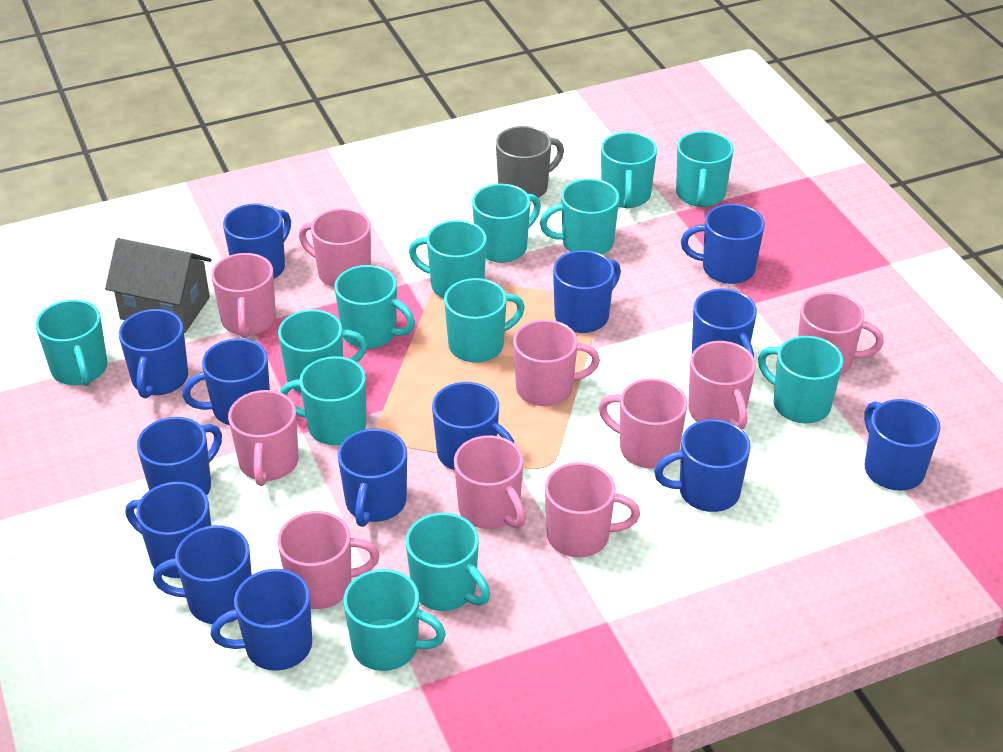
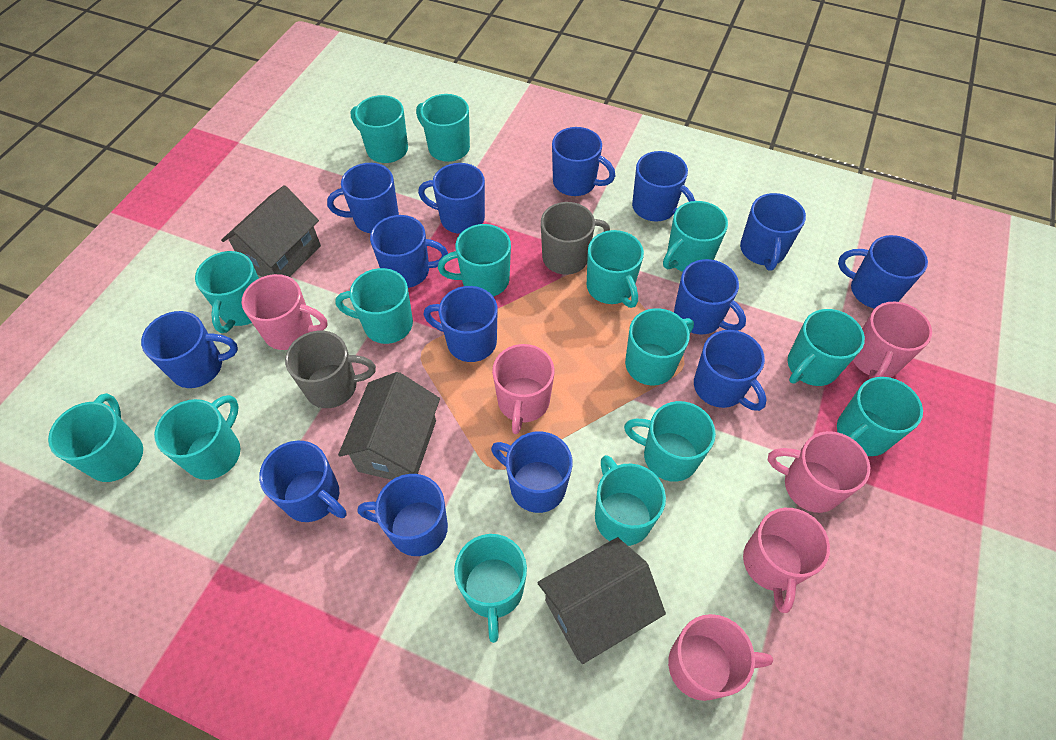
grey house: 1 -> 3
grey mug: 1 -> 2
pink mug: 10 -> 6
turquoise mug: 13 -> 15

